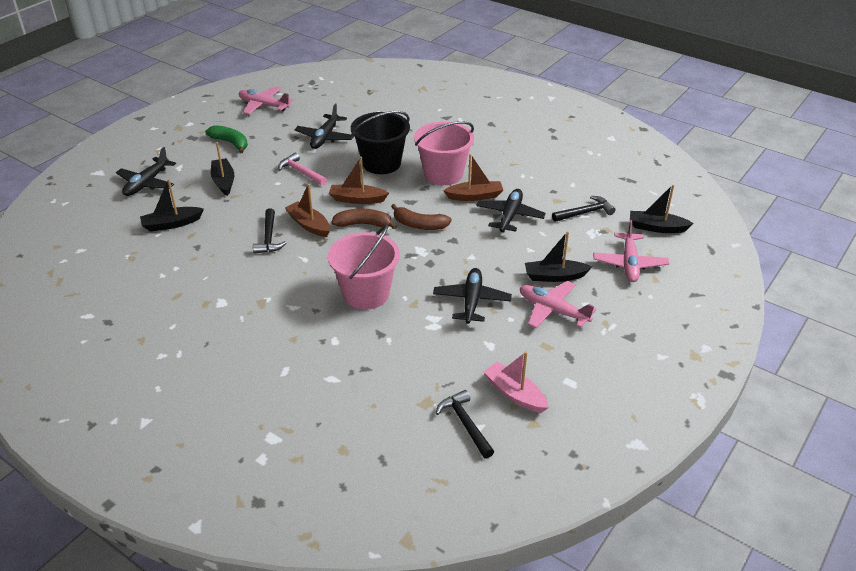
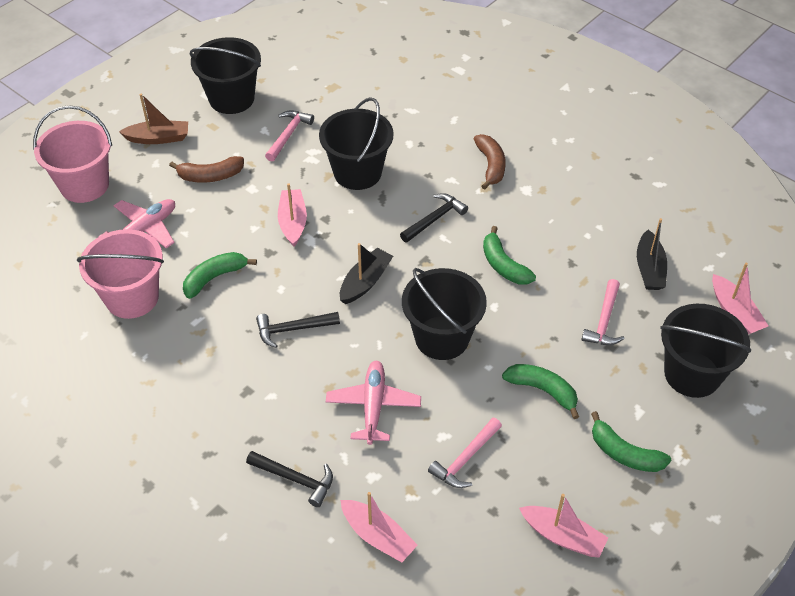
black boat: 4 -> 2
black bucket: 1 -> 4
black plane: 4 -> 0
brown boat: 3 -> 1
green banana: 1 -> 4
pink boat: 1 -> 4
pink hammer: 1 -> 3
pink plane: 3 -> 2

